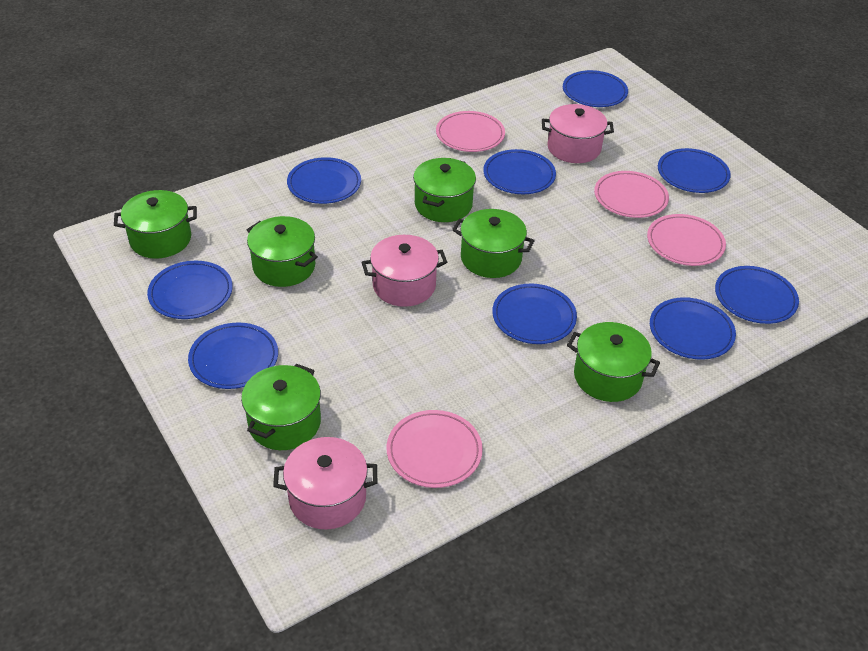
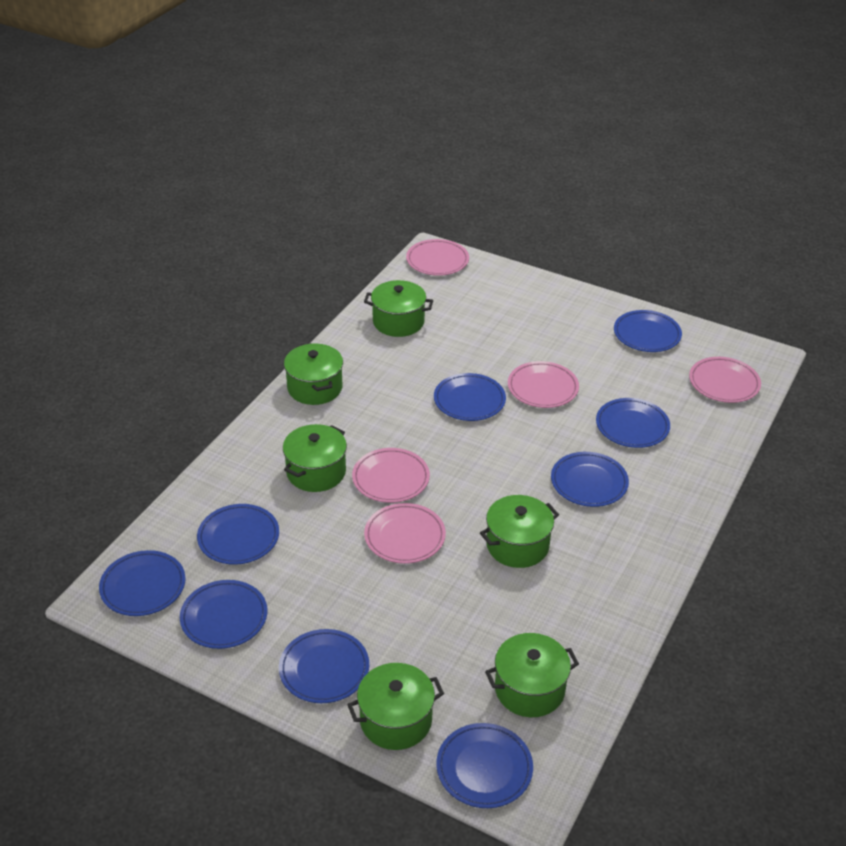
pink plate: 4 -> 5
pink pot: 3 -> 0

